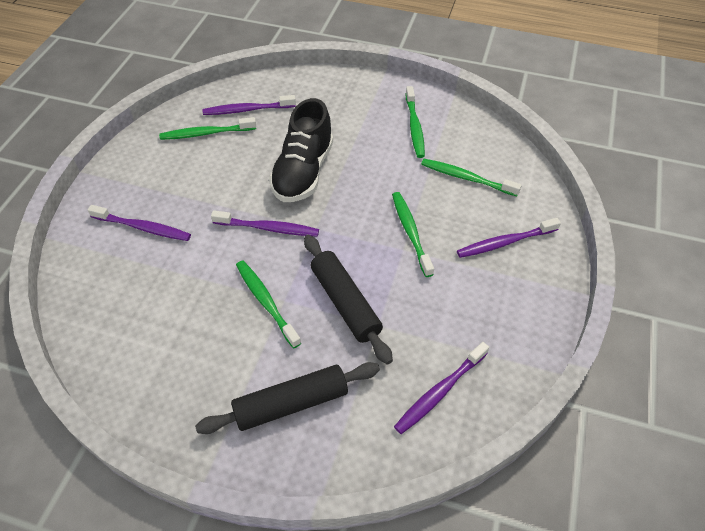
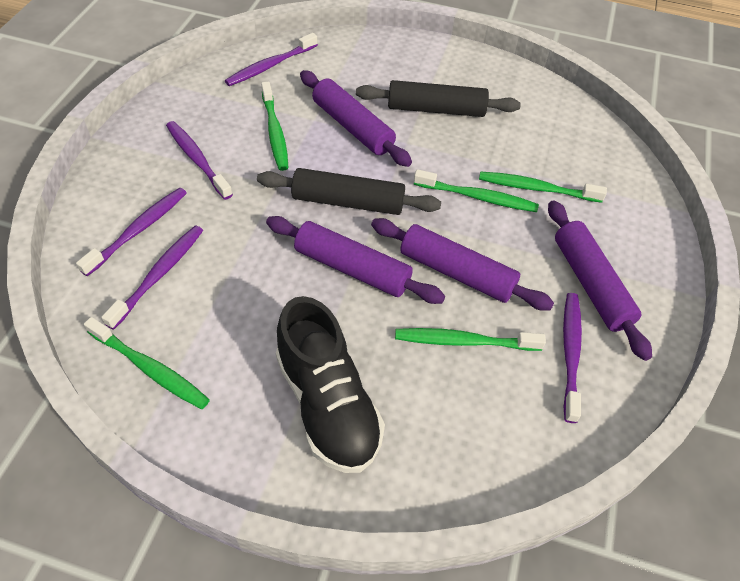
purple rolling pin: 0 -> 4

